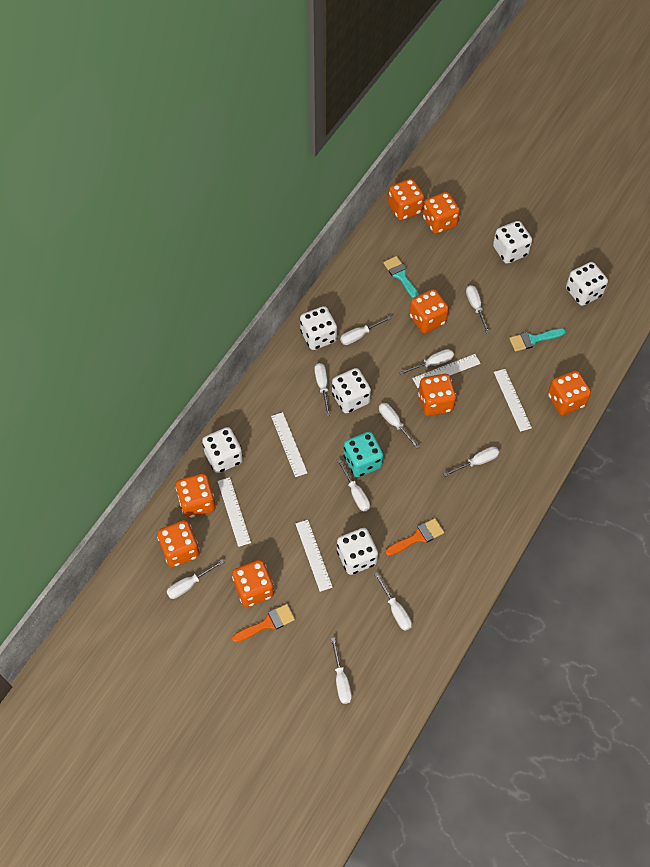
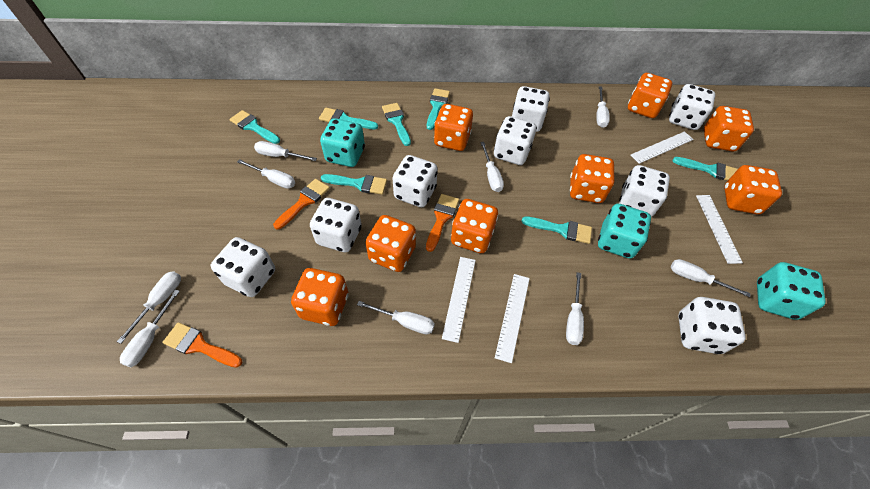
orange brush: 2 -> 3
turquoise brush: 2 -> 7
turquoise dice: 1 -> 3
white dice: 6 -> 8
white ruler: 5 -> 4
white screwdriver: 10 -> 9

